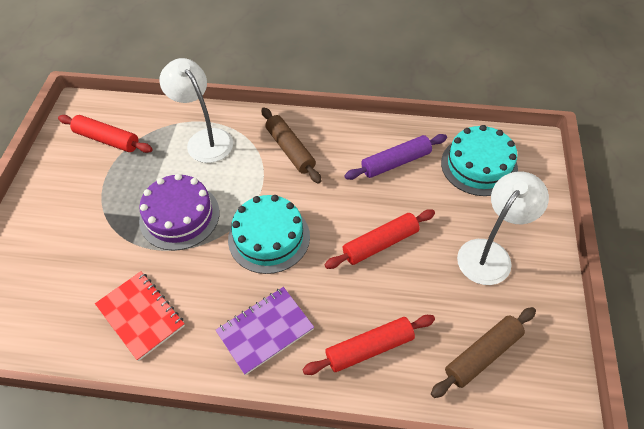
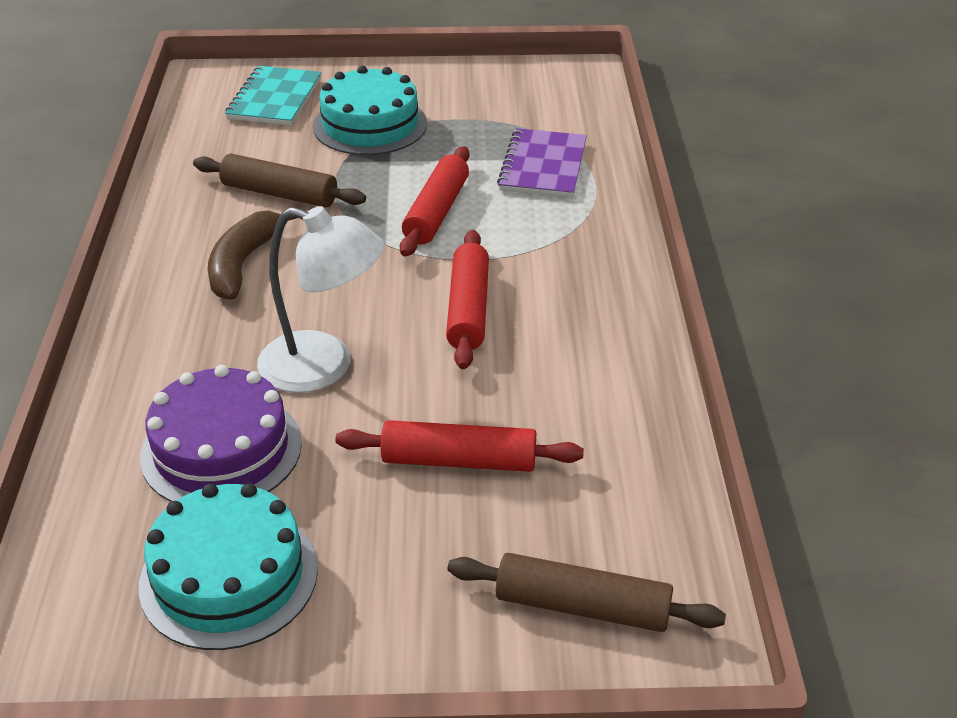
brown banana: 0 -> 1
purple rolling pin: 1 -> 0
red notebook: 1 -> 0
turquoise notebook: 0 -> 1
white lamp: 2 -> 1

